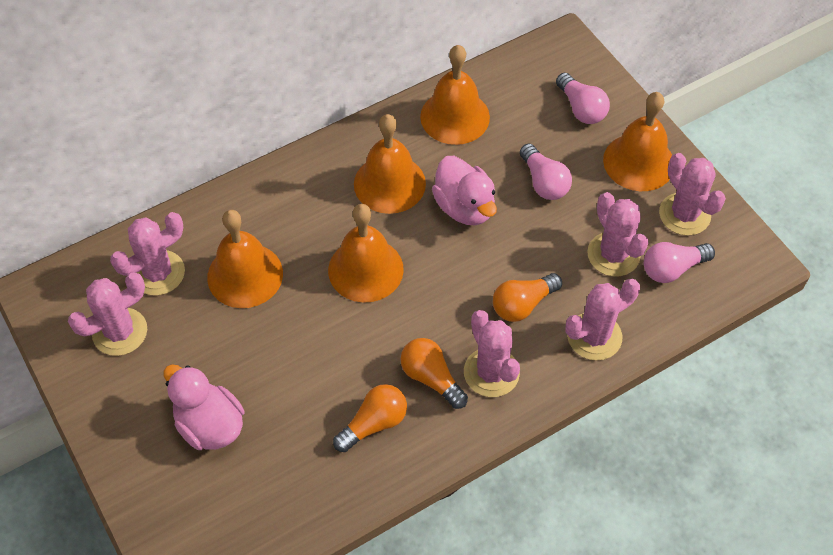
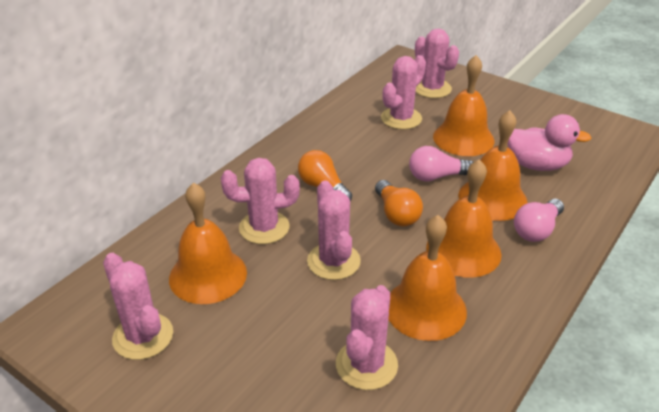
orange light bulb: 3 -> 2
pink duck: 2 -> 1
pink light bulb: 3 -> 2

